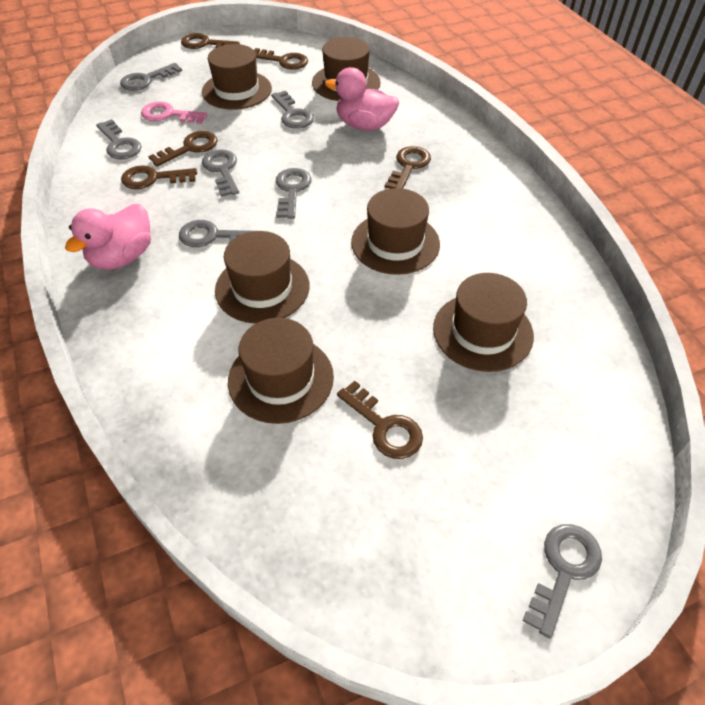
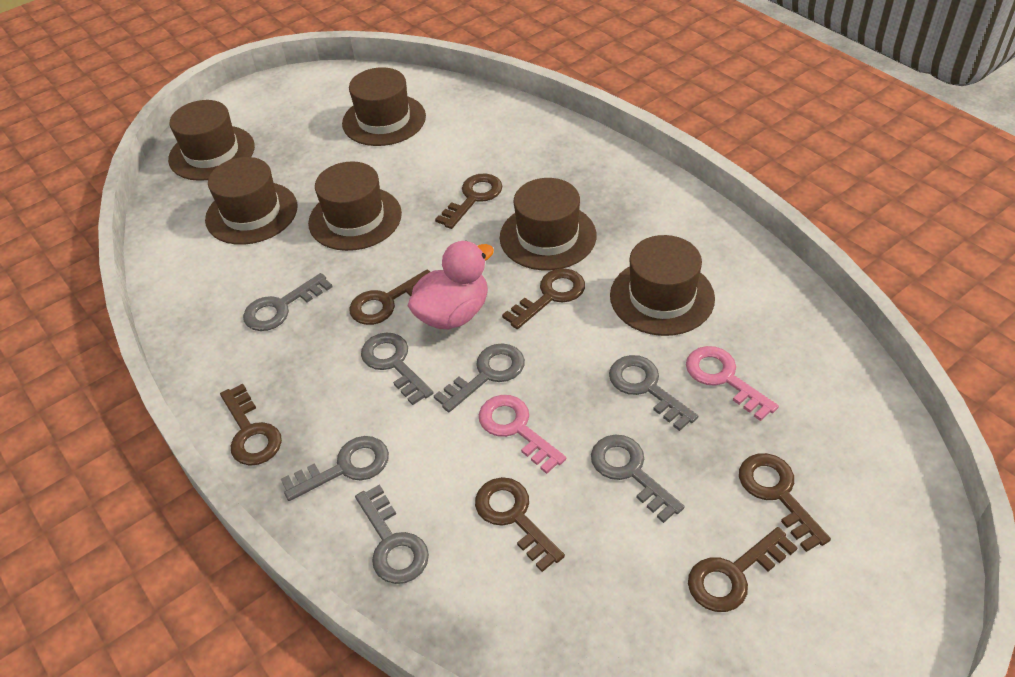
brown key: 6 -> 7
pink duck: 2 -> 1
pink key: 1 -> 2

